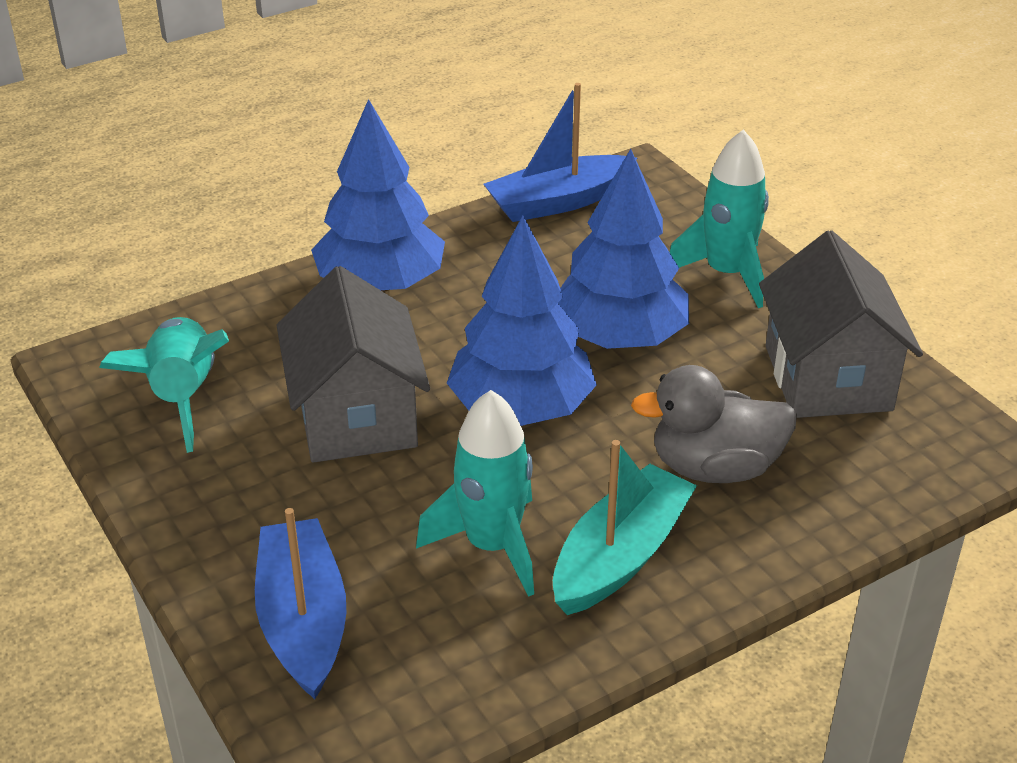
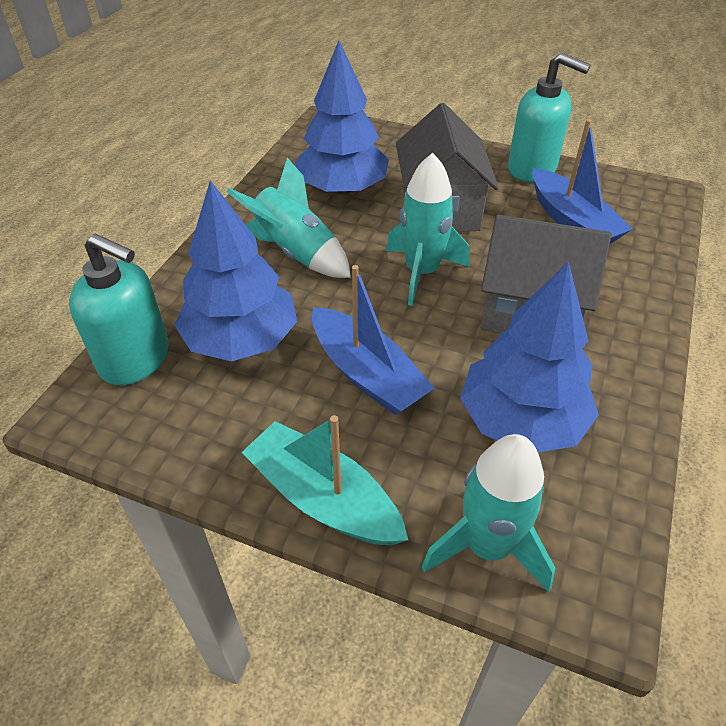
grey duck: 1 -> 0
turquoise soap dispenser: 0 -> 2

